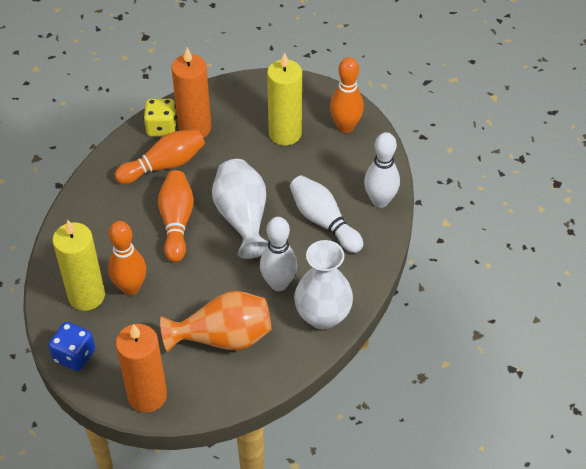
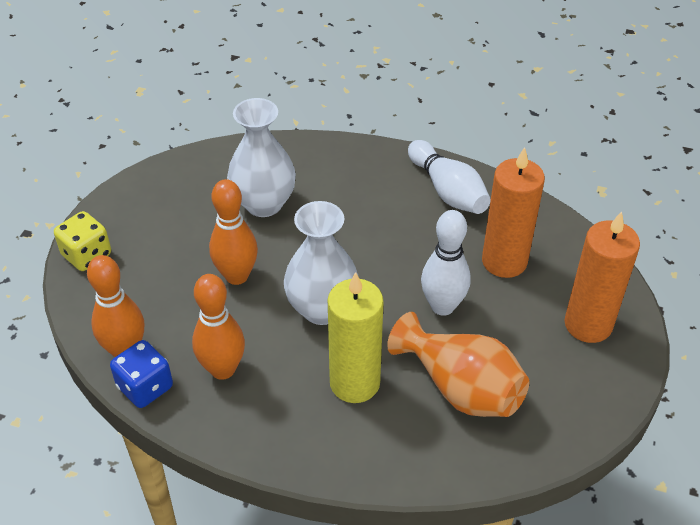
orange bowling pin: 4 -> 3
white bowling pin: 3 -> 2
yellow candle: 2 -> 1

